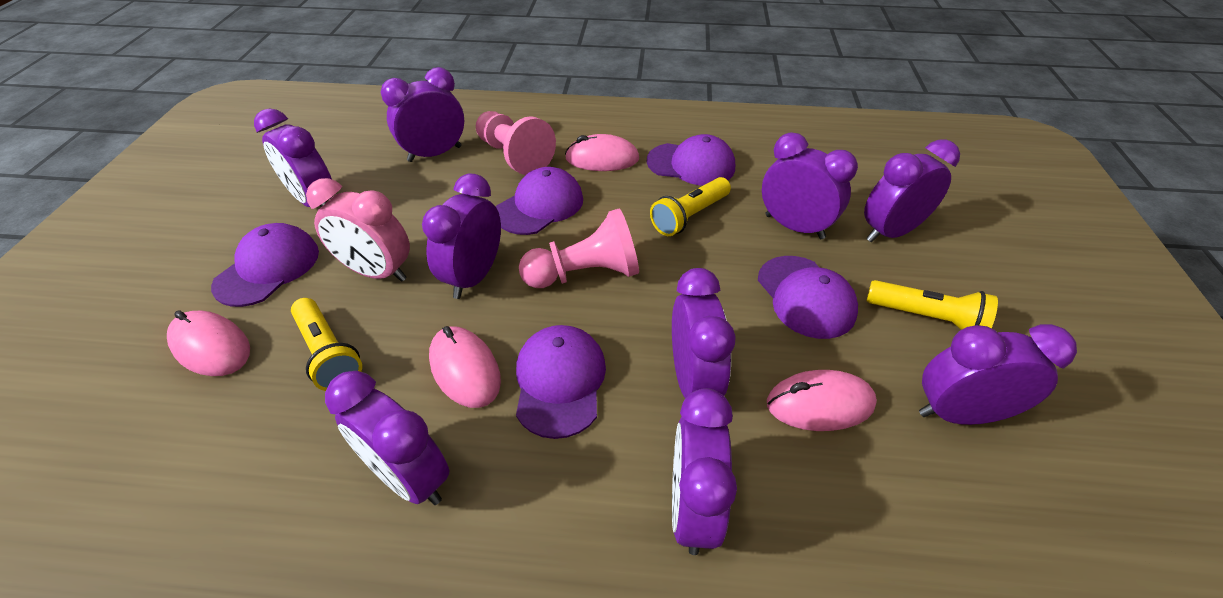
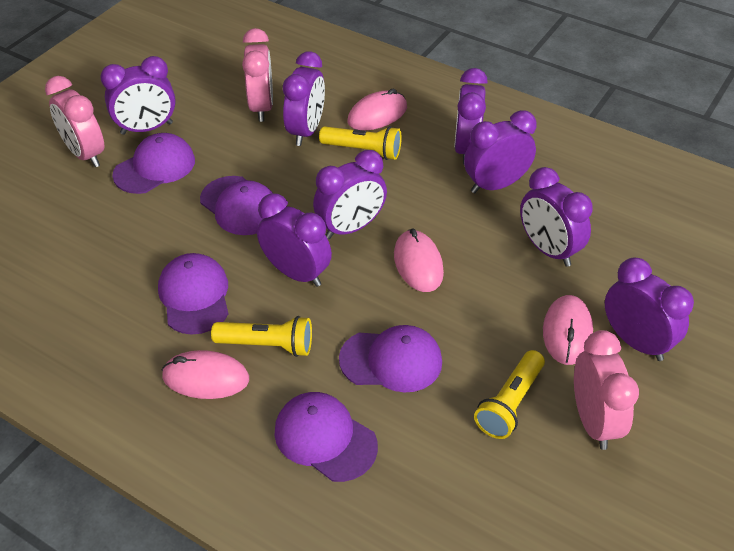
pink clock: 1 -> 3
pink pawn: 2 -> 0
purple clock: 9 -> 8

